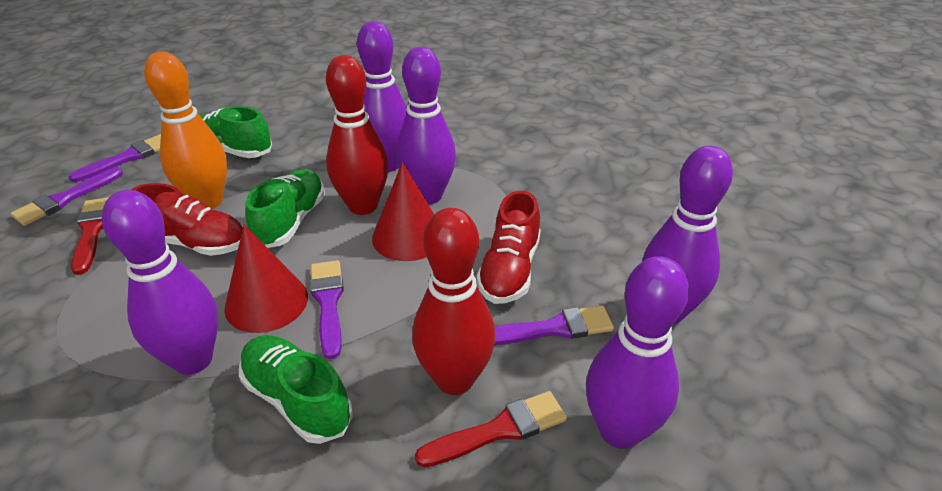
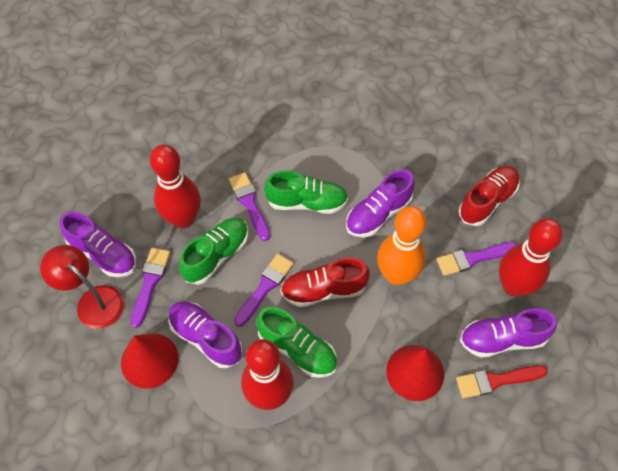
purple bowling pin: 5 -> 0
purple shoe: 0 -> 4
red bowling pin: 2 -> 3
red brush: 2 -> 1
red lamp: 0 -> 1

